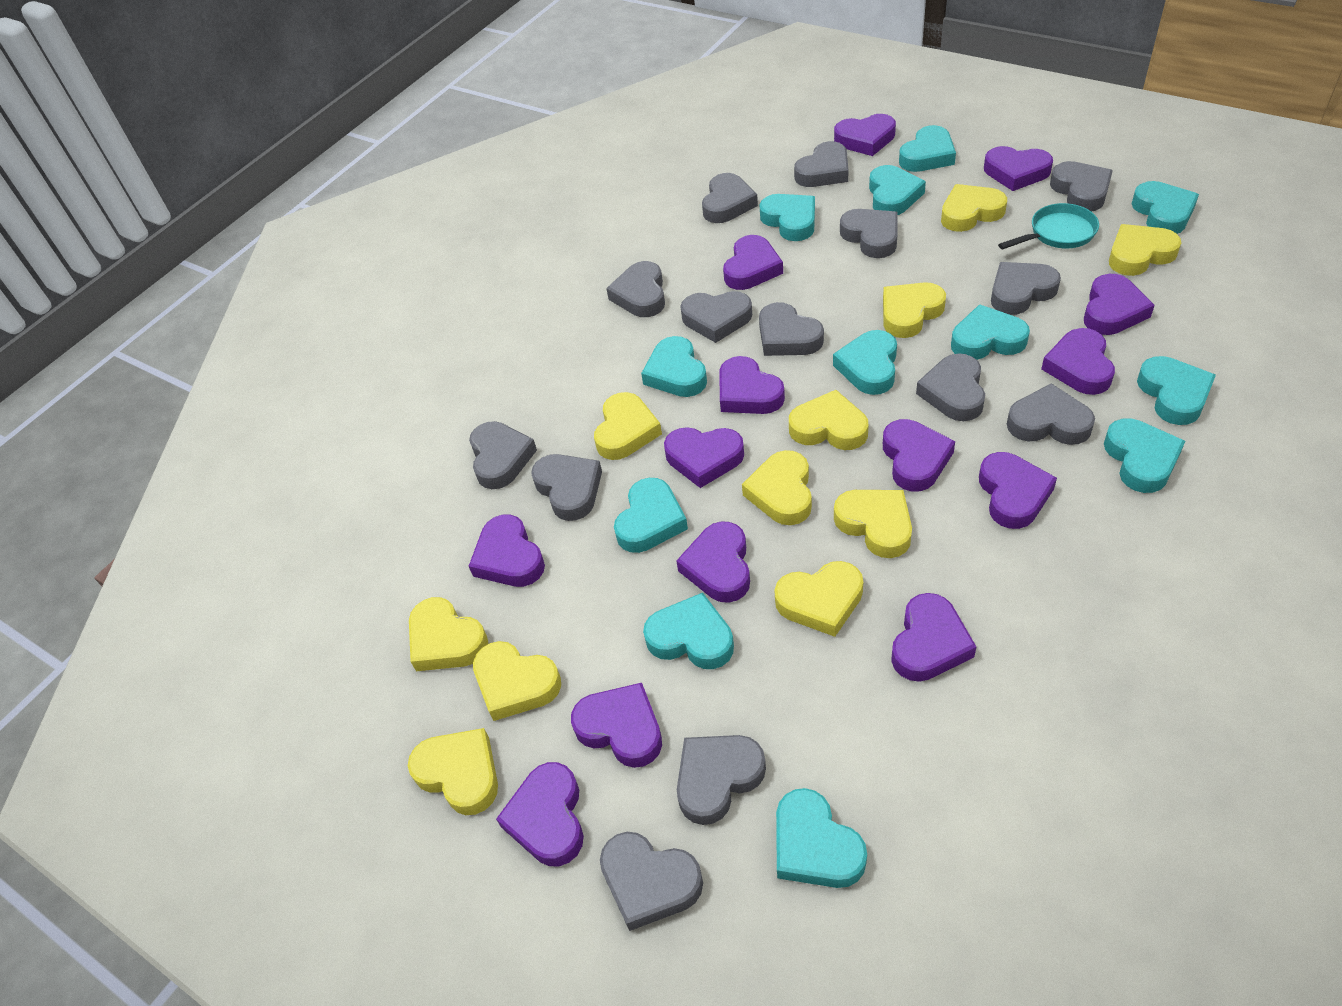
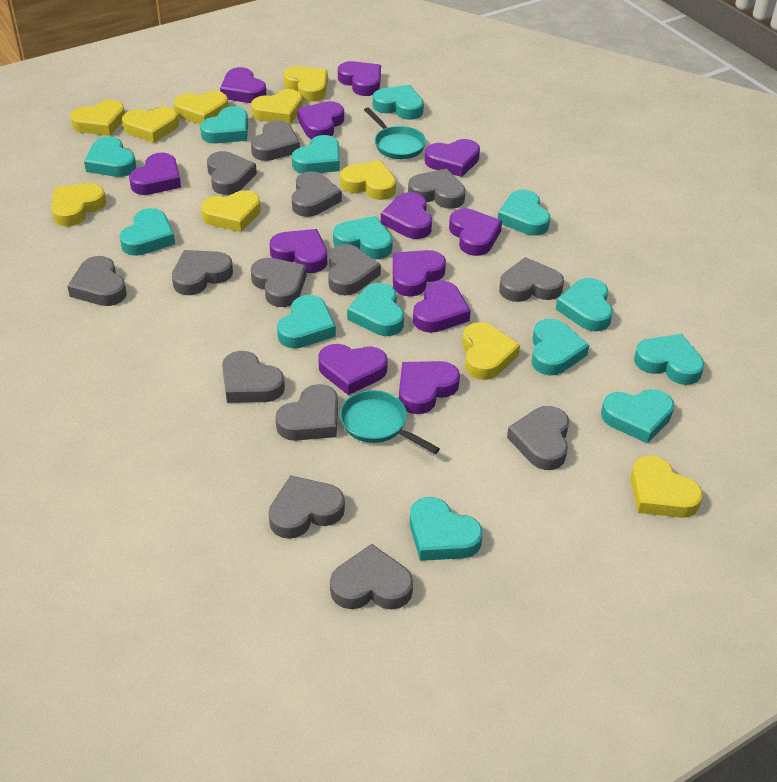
purple heart: 14 -> 12
turquoise heart: 12 -> 14
turquoise pan: 1 -> 2
yellow heart: 11 -> 10

